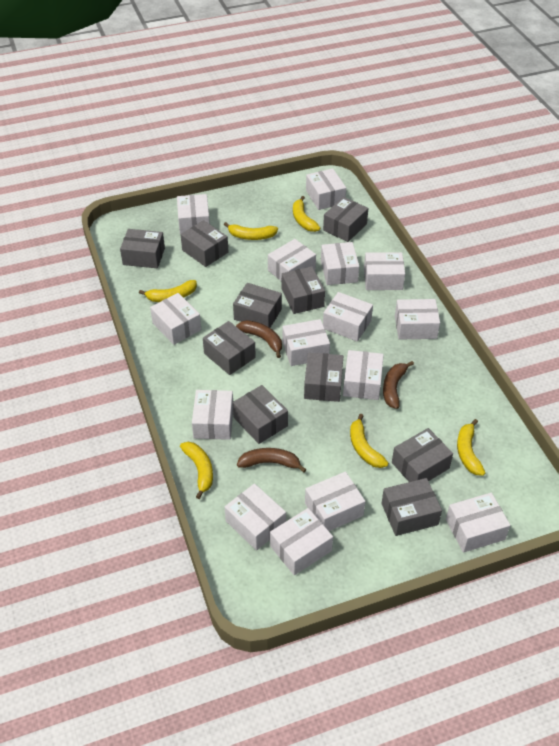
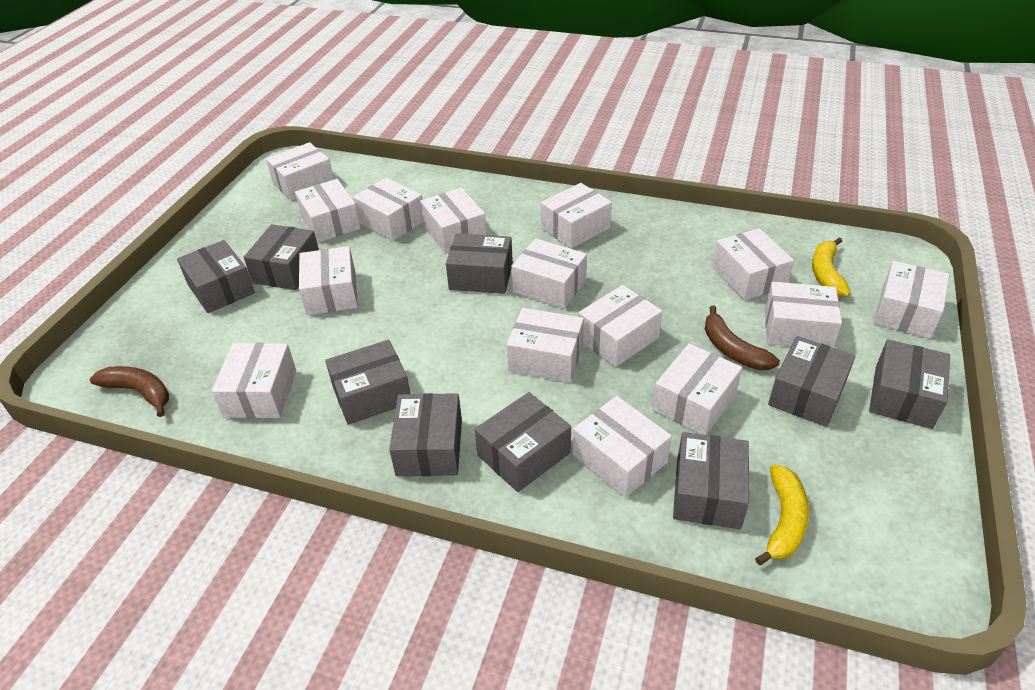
brown banana: 3 -> 2
grey box: 10 -> 9
yellow banana: 6 -> 2

